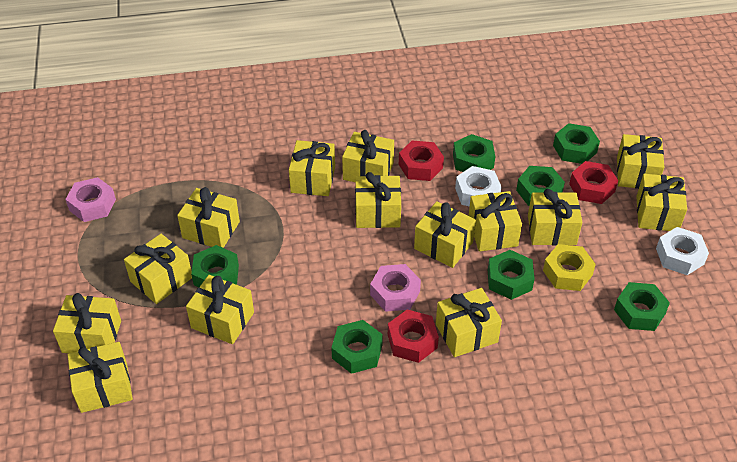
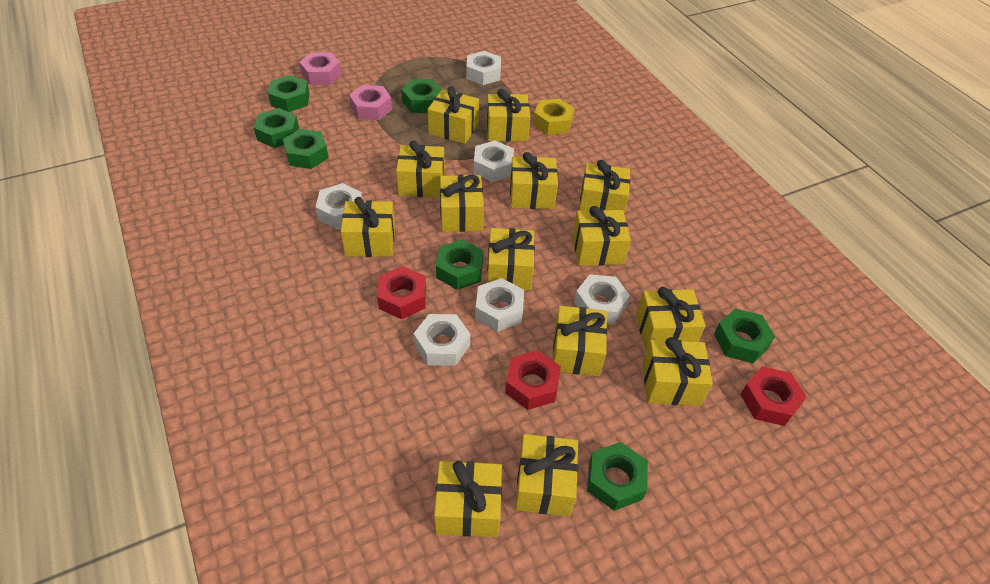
white nut: 2 -> 6

